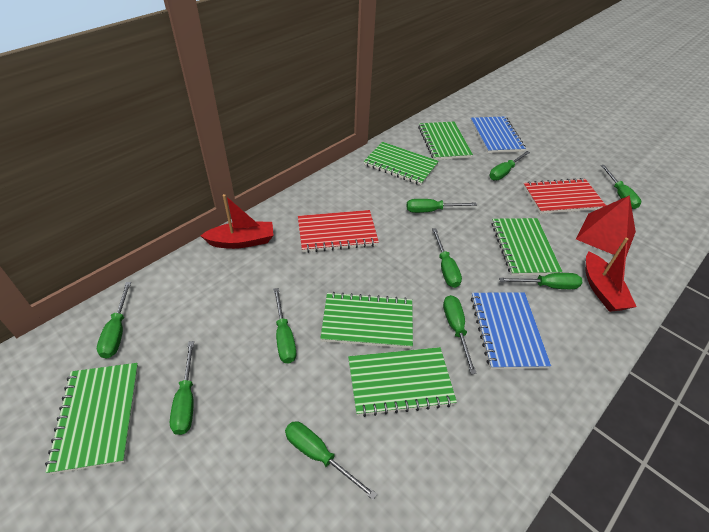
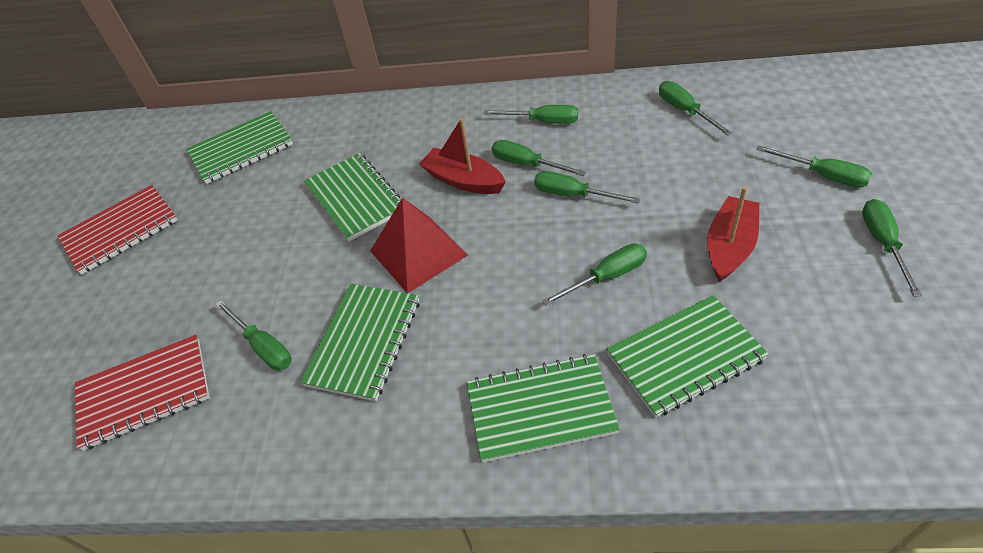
blue notebook: 2 -> 0
green notebook: 6 -> 5
green screwdriver: 10 -> 8

